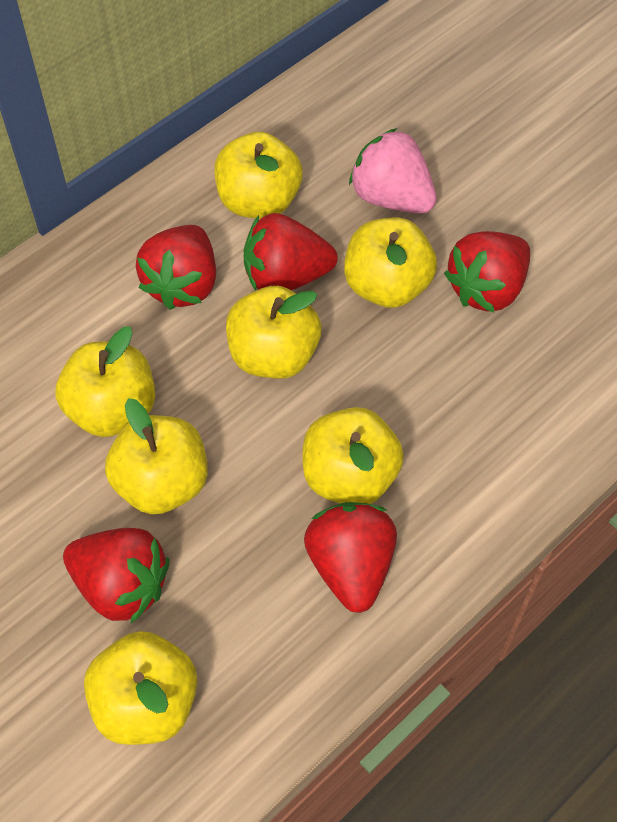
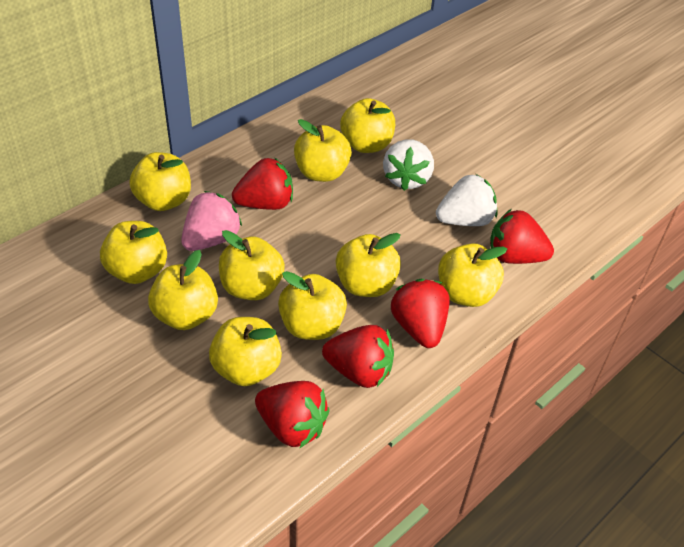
white strawberry: 0 -> 2
yellow apple: 7 -> 10

